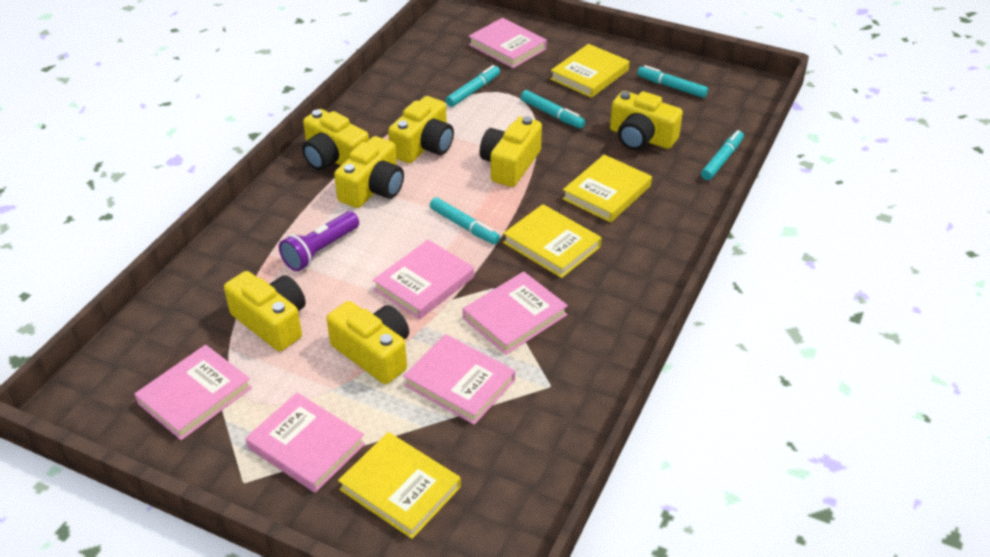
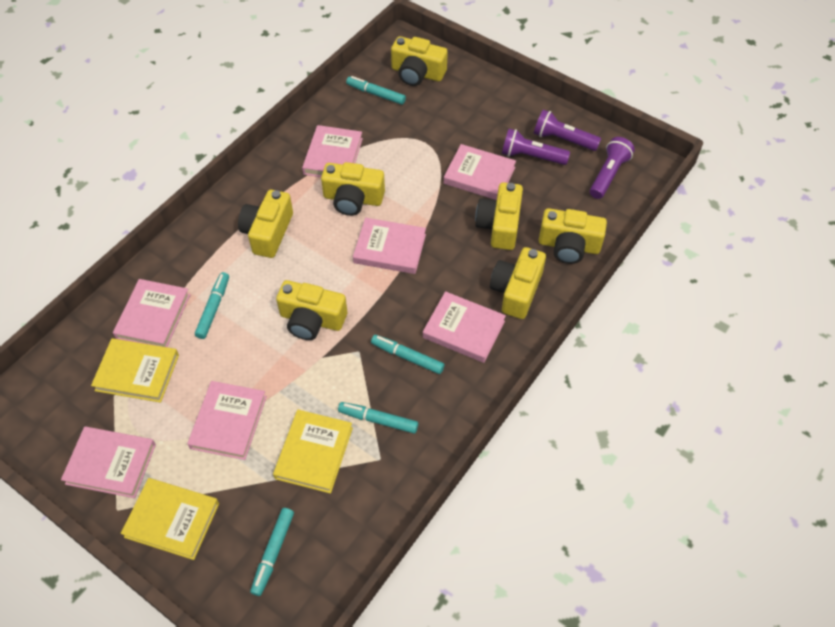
pink book: 6 -> 7
purple flashlight: 1 -> 3
yellow book: 4 -> 3

